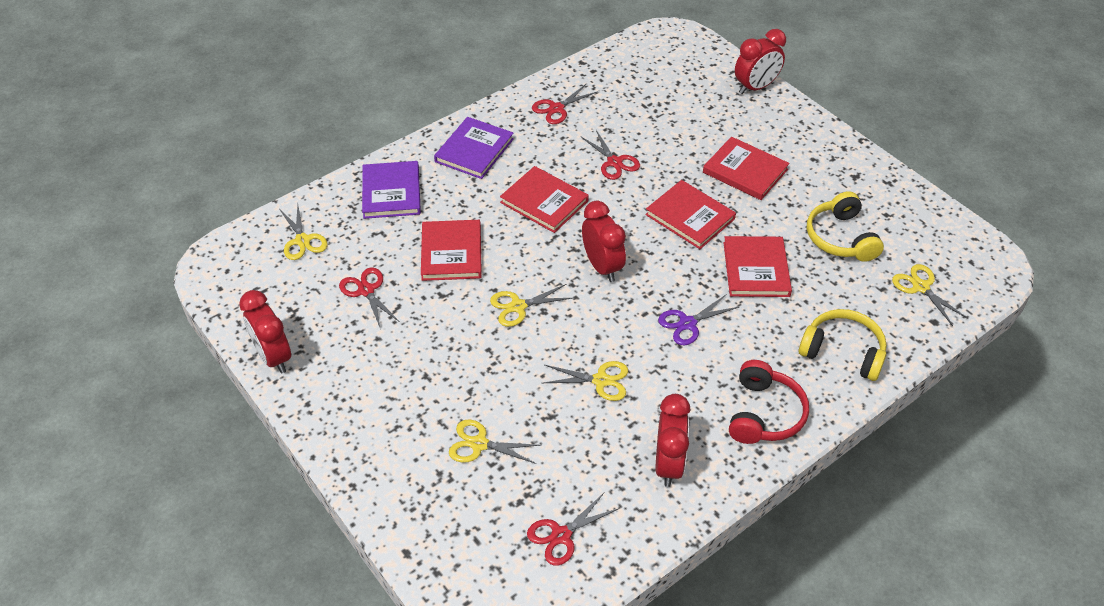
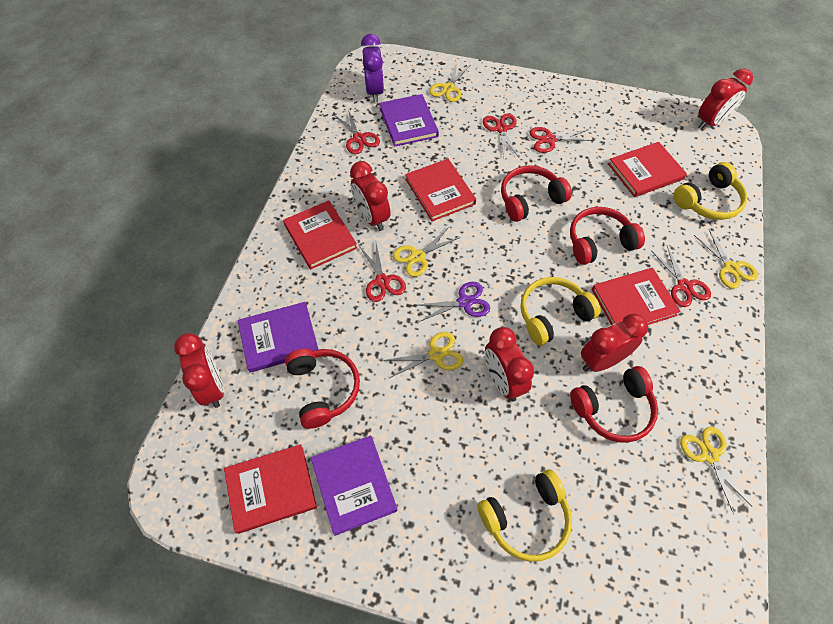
purple book: 2 -> 3
purple clock: 0 -> 1
red clock: 4 -> 5
red headphones: 1 -> 4
red scissors: 4 -> 5
yellow headphones: 2 -> 3

